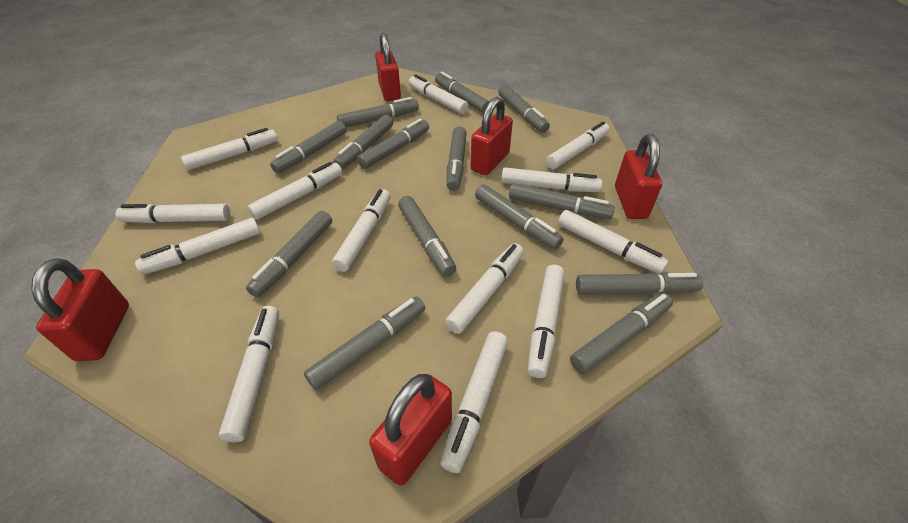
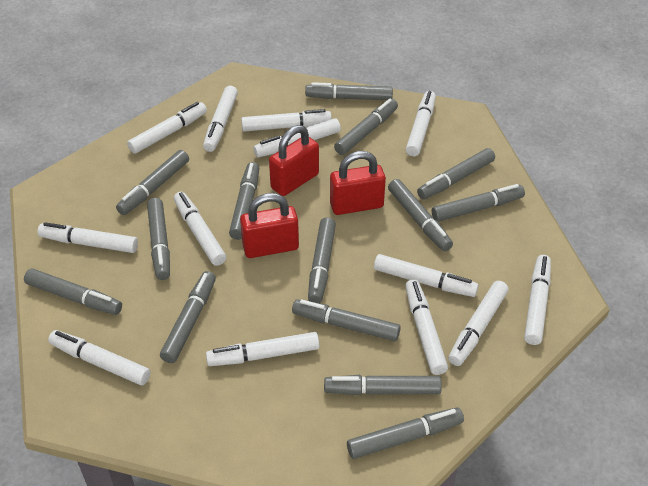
red padlock: 5 -> 3

